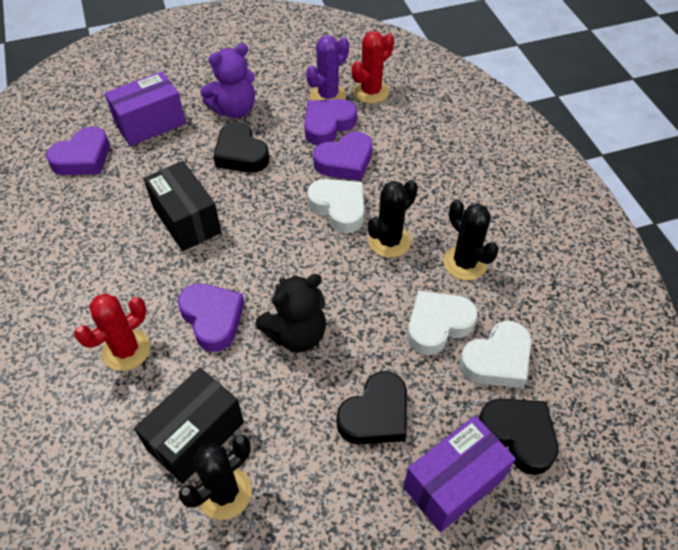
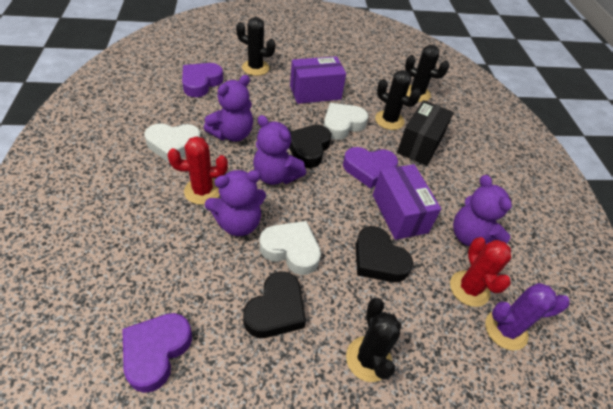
black box: 2 -> 1
black cactus: 3 -> 4
black teddy bear: 1 -> 0
purple heart: 4 -> 3
purple teddy bear: 1 -> 4

